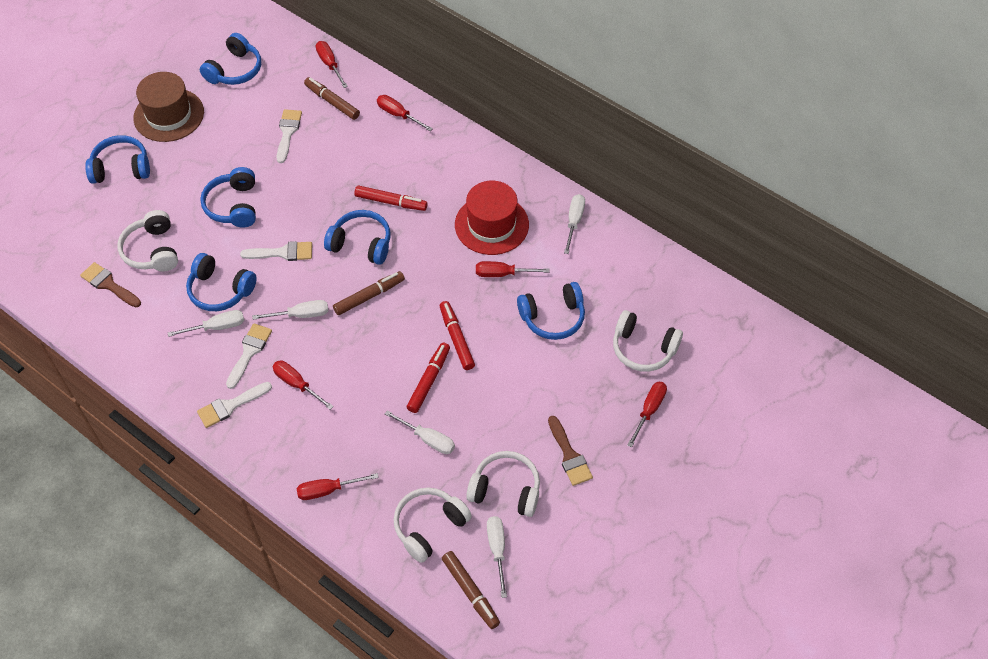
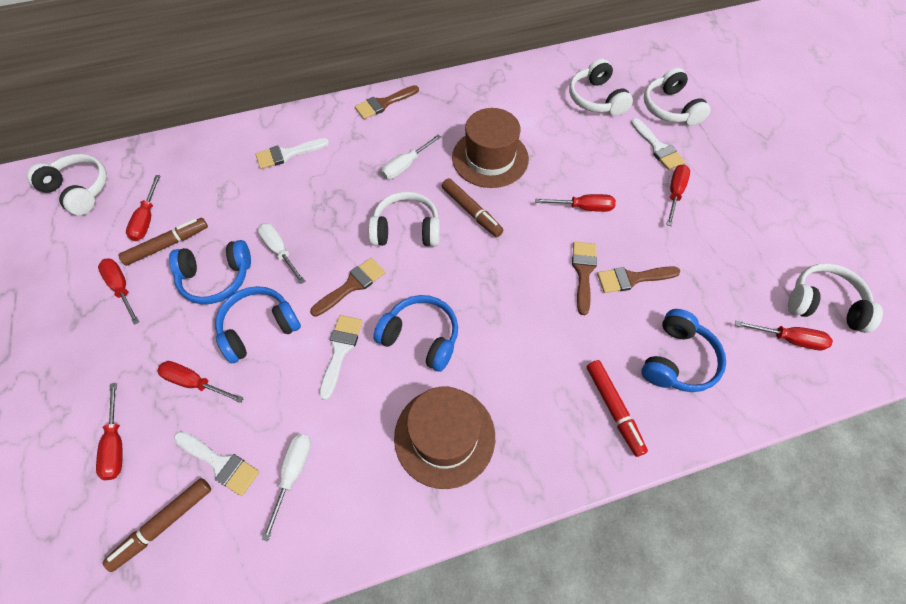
blue headphones: 6 -> 4
brown brush: 2 -> 4
brown hat: 1 -> 2
red hat: 1 -> 0
red marker: 3 -> 1
red screwdriver: 6 -> 7
white headphones: 4 -> 5
white screwdriver: 5 -> 3

